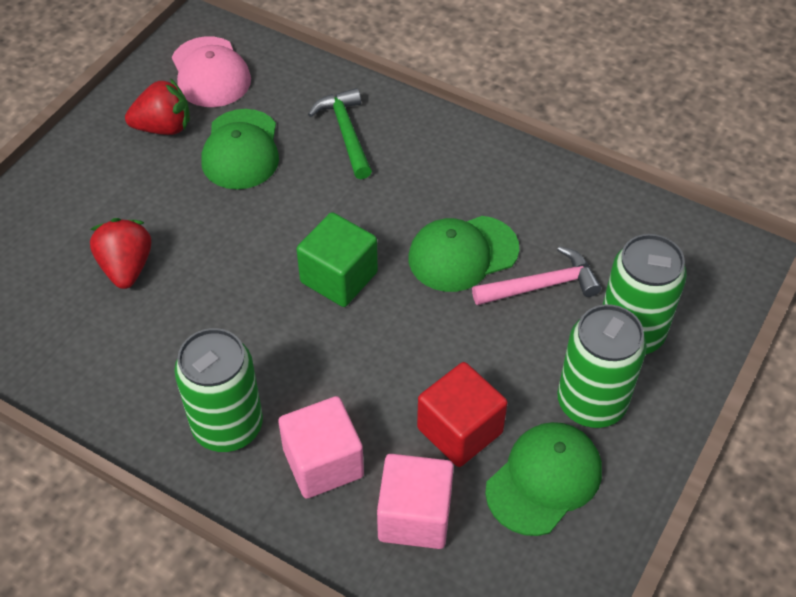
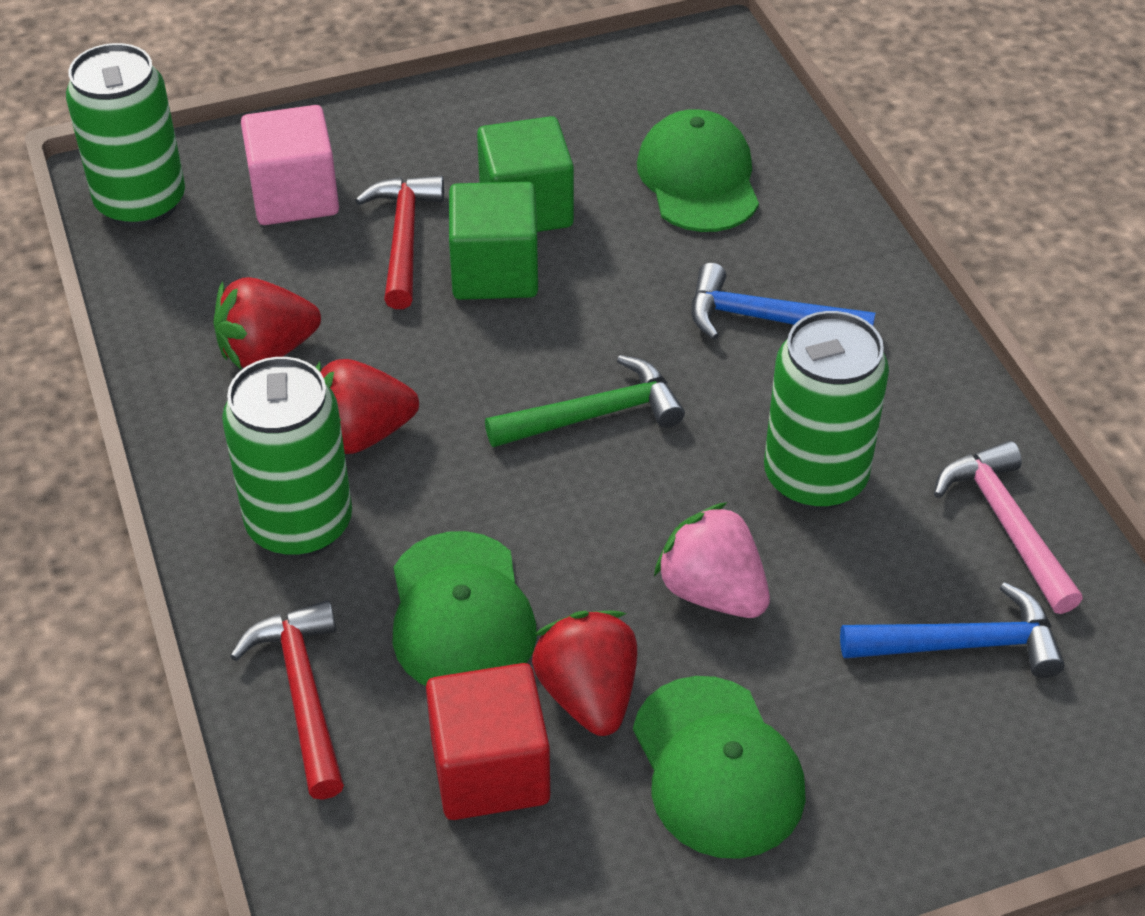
blue hammer: 0 -> 2
green cube: 1 -> 2
pink cap: 1 -> 0
pink cube: 2 -> 1
pink strawberry: 0 -> 1
red hammer: 0 -> 2
red strawberry: 2 -> 3

